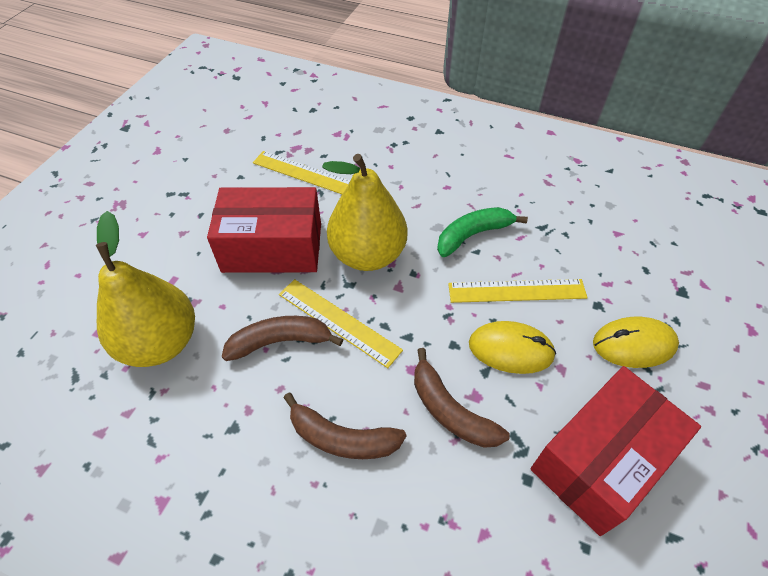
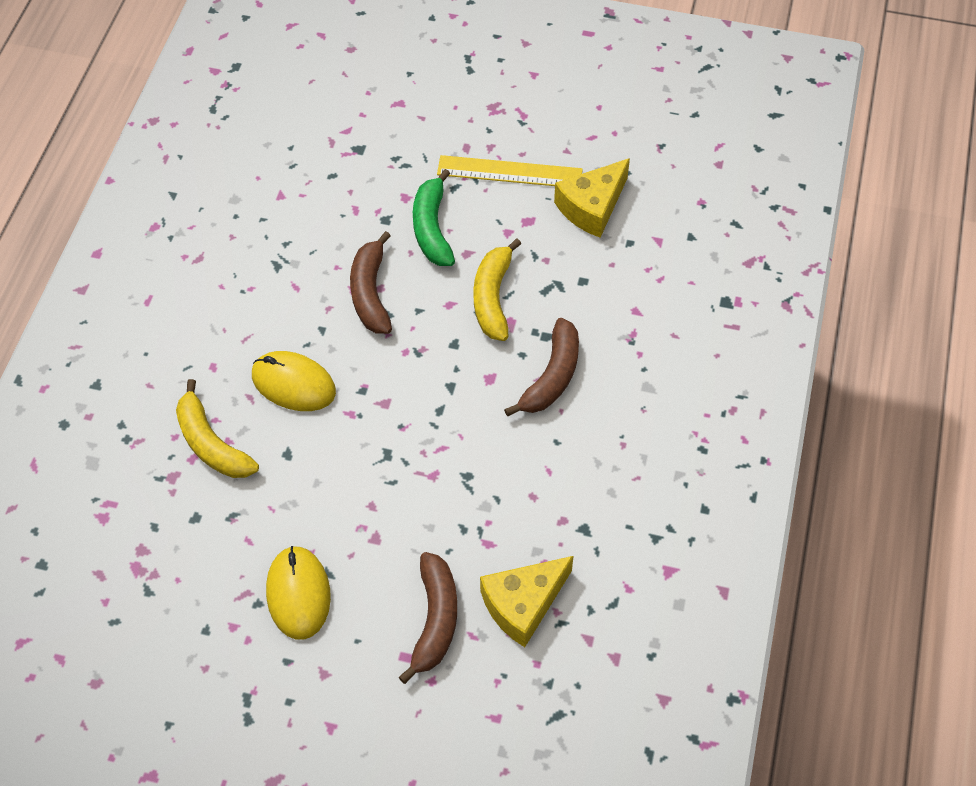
red box: 2 -> 0
yellow banana: 0 -> 2
yellow cheese: 0 -> 2
yellow pear: 2 -> 0
yellow ruler: 3 -> 1

